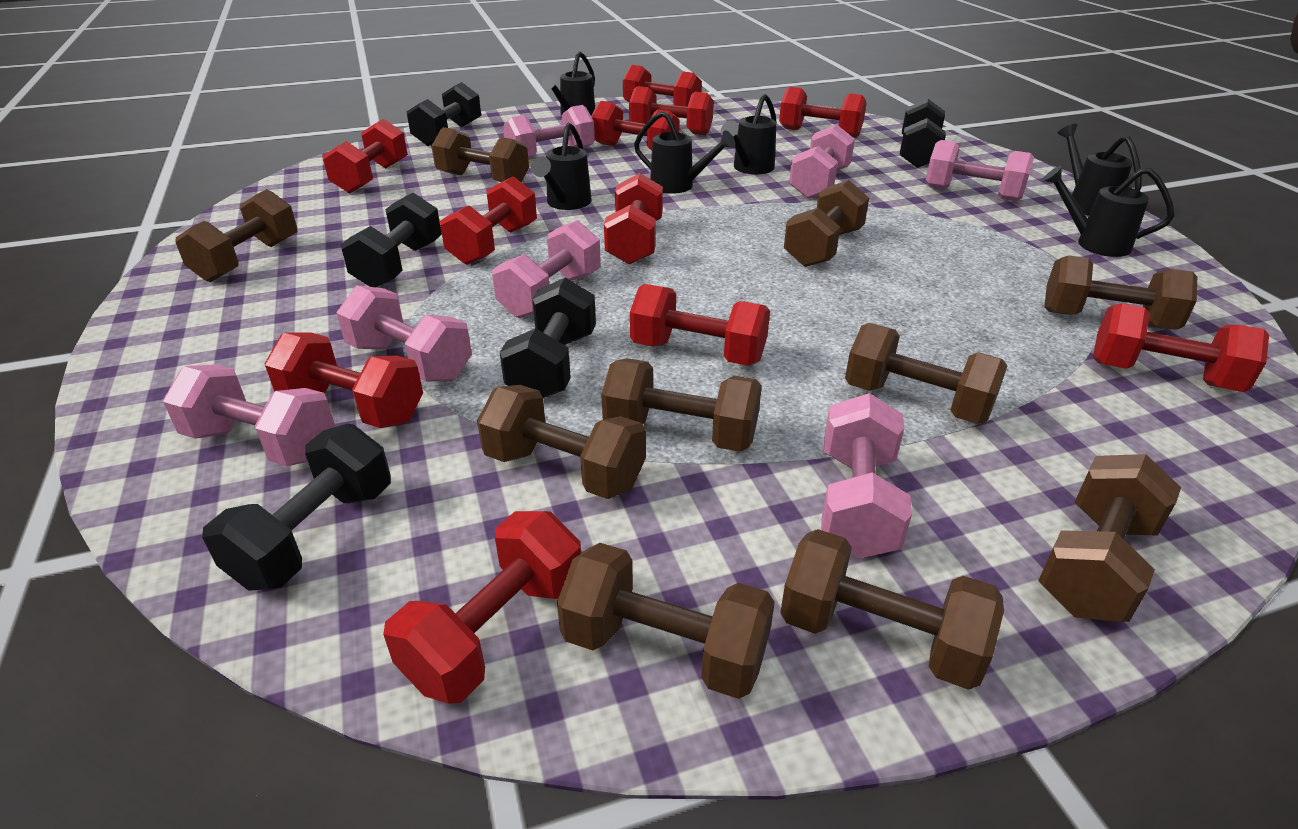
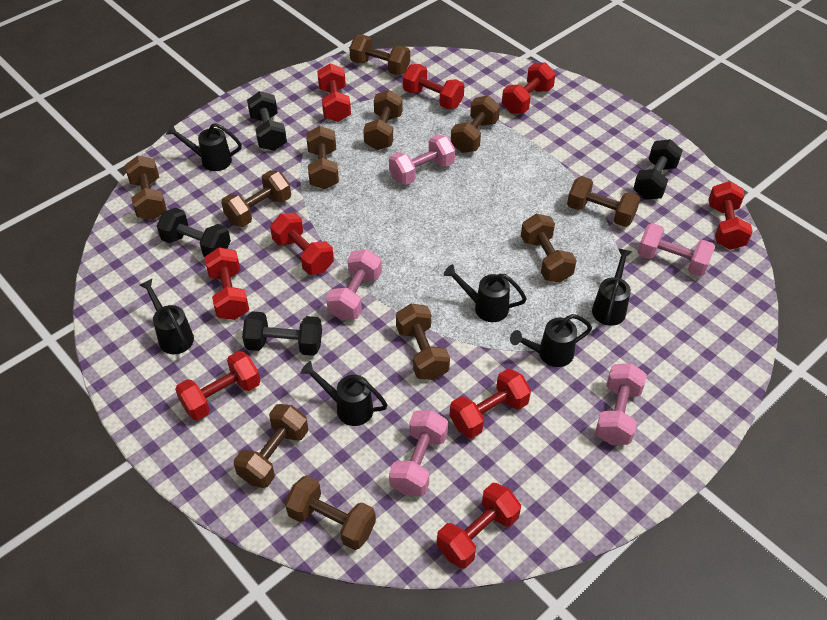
black dumbbell: 5 -> 4
brown dumbbell: 10 -> 11
pink dumbbell: 7 -> 5
red dumbbell: 11 -> 9

